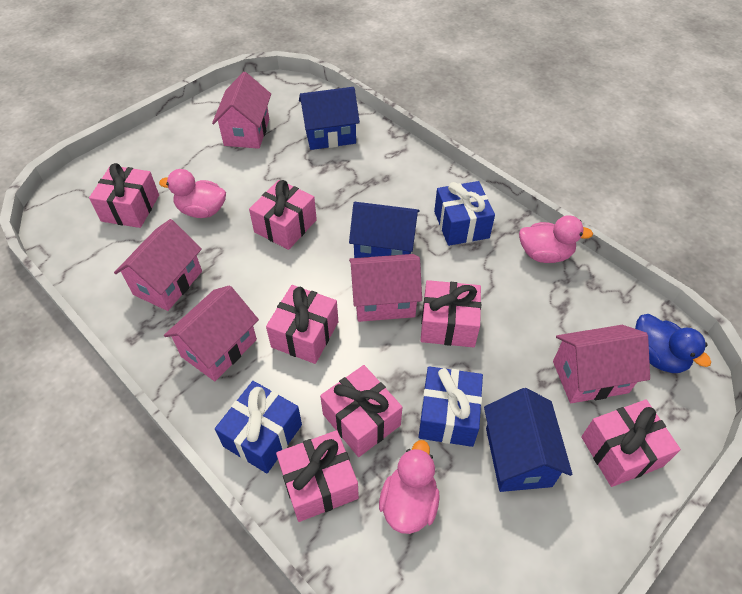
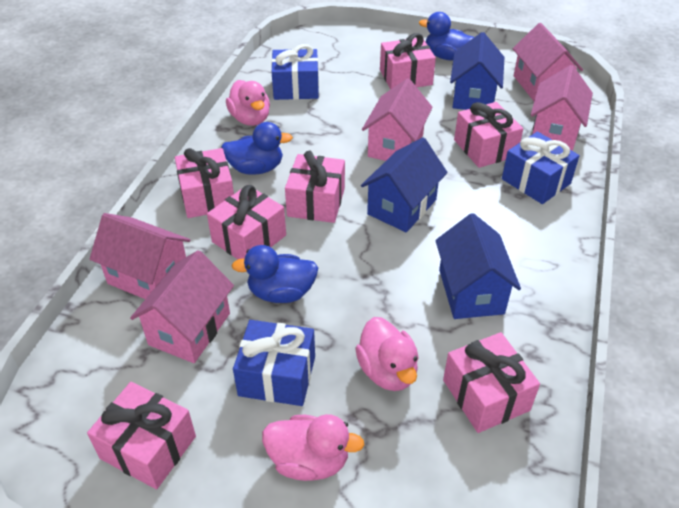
blue duck: 1 -> 3

